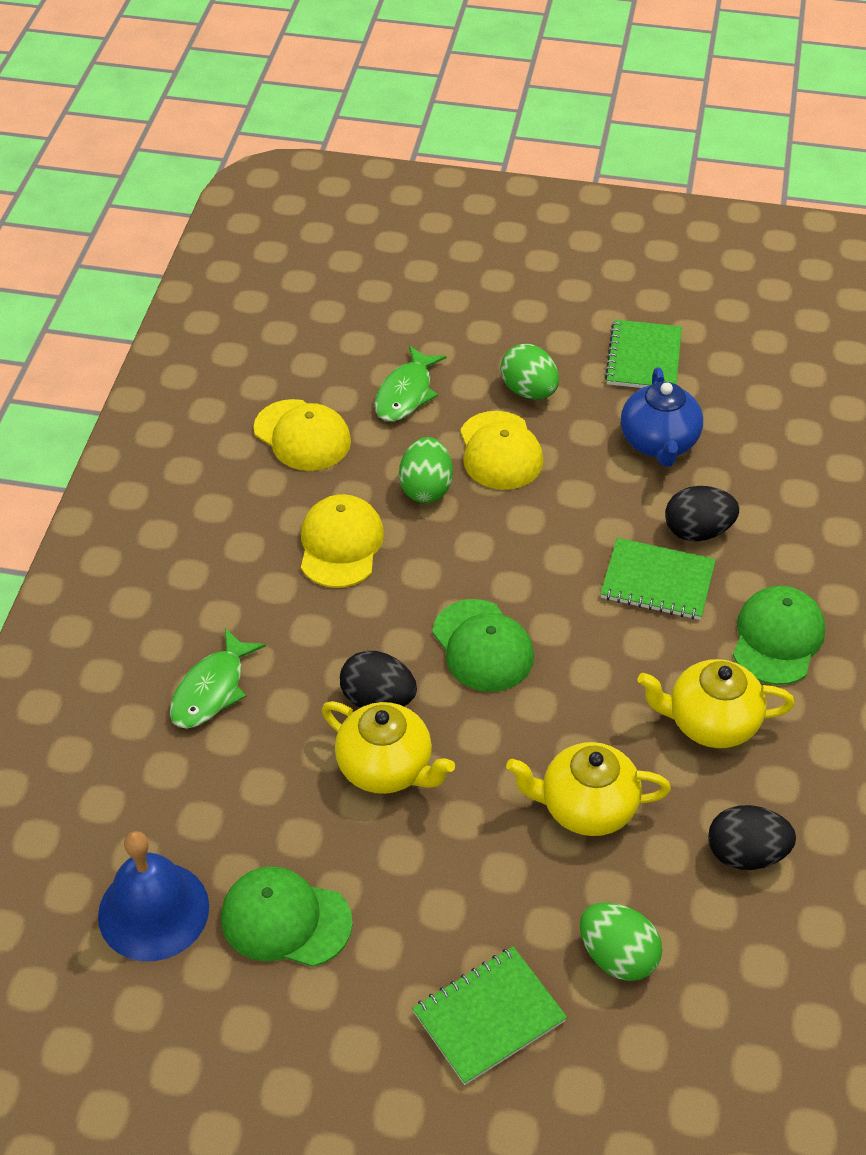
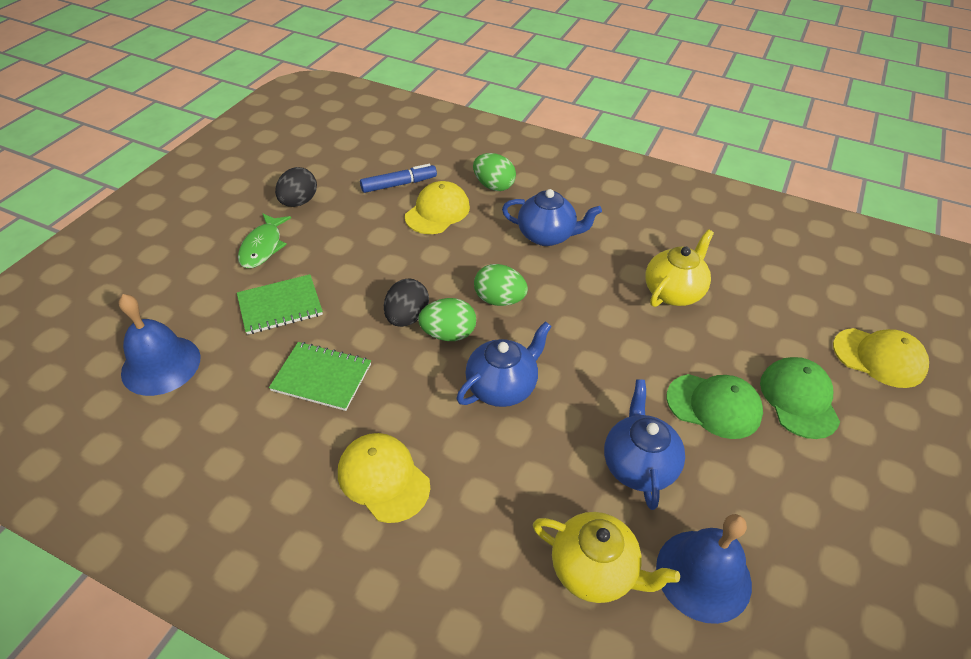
black egg: 3 -> 2
blue bell: 1 -> 2
blue marker: 0 -> 1
blue teapot: 1 -> 3
green cap: 3 -> 2
green fish: 2 -> 1
green notebook: 3 -> 2
yellow teapot: 3 -> 2

